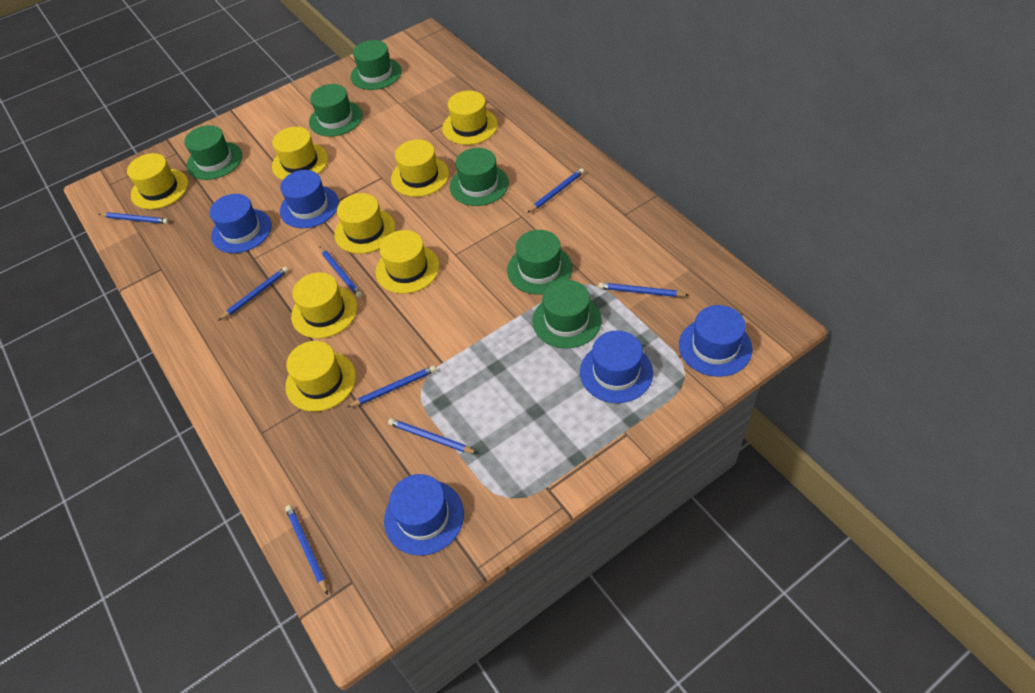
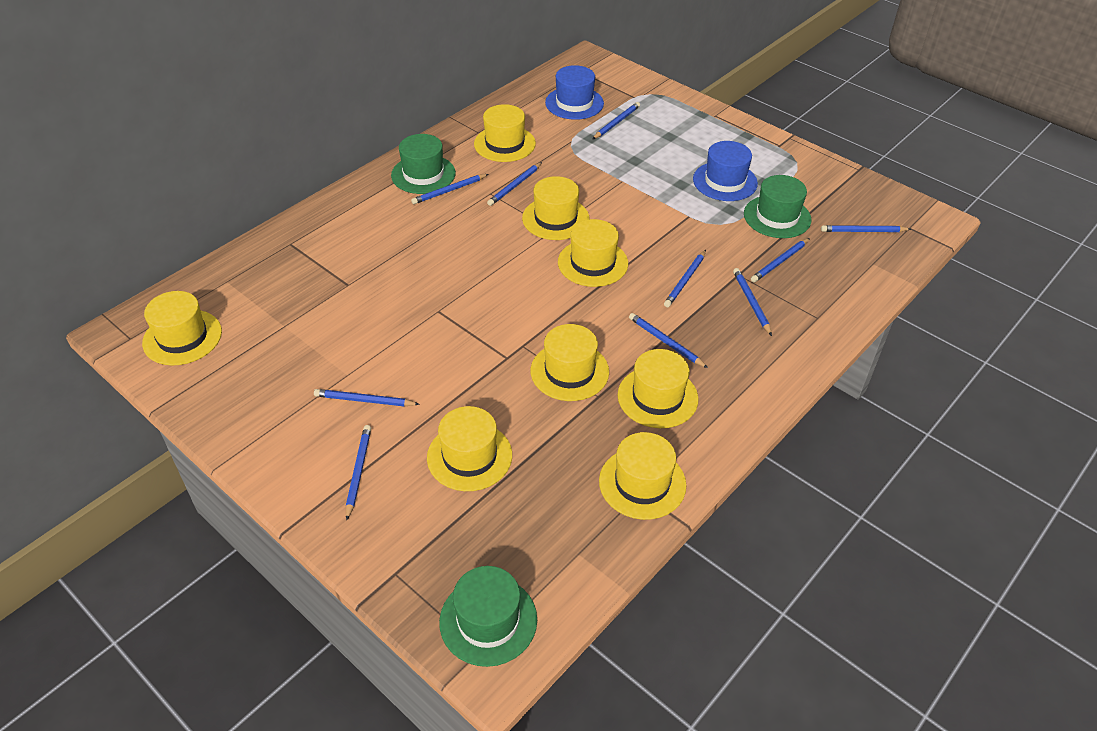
blue hat: 5 -> 2
blue pencil: 8 -> 10
green hat: 6 -> 3

